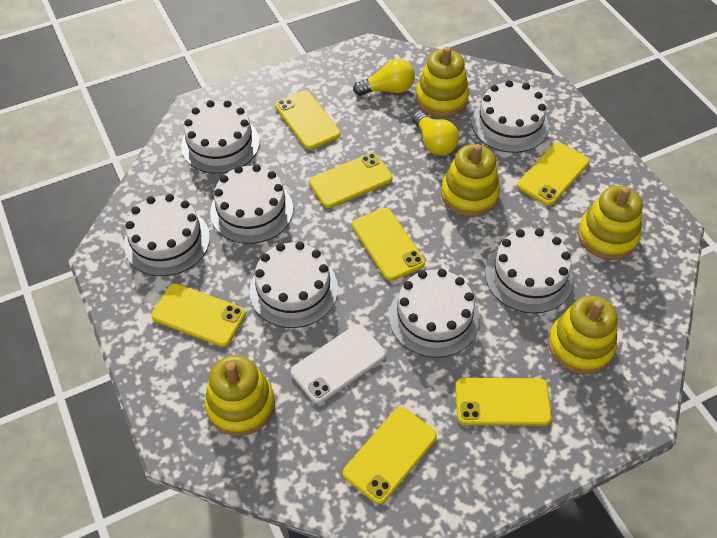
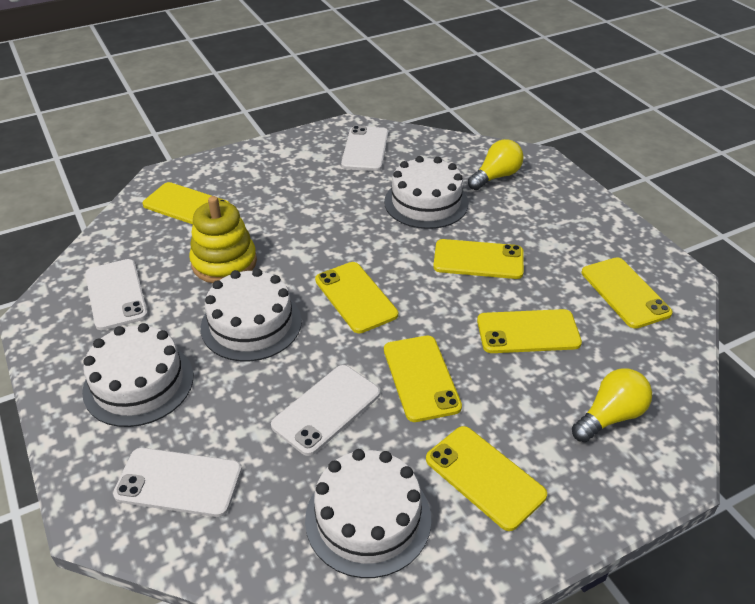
white cake: 7 -> 4
white phone: 1 -> 4
yellow stacking toy: 5 -> 1

